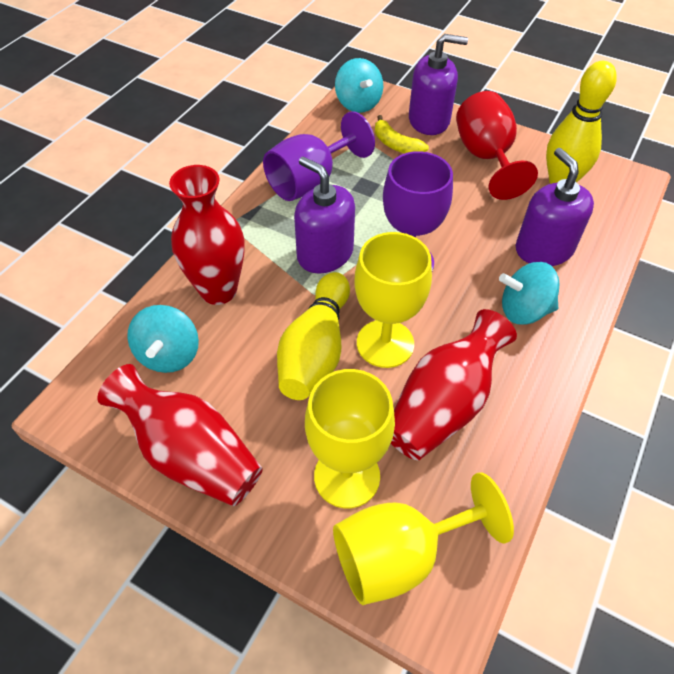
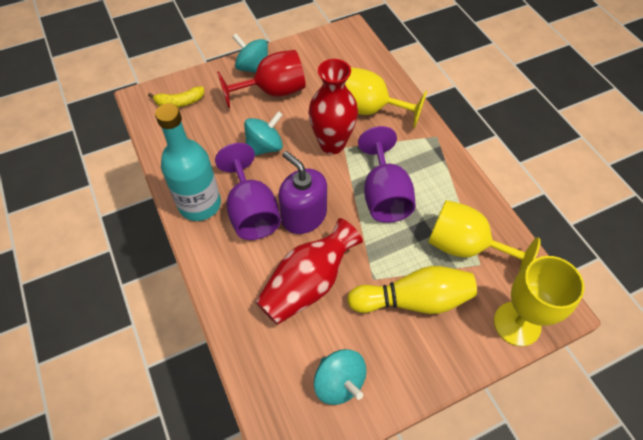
purple soap dispenser: 3 -> 1
red vase: 3 -> 2
turquoise bottle: 0 -> 1
yellow bowling pin: 2 -> 1

